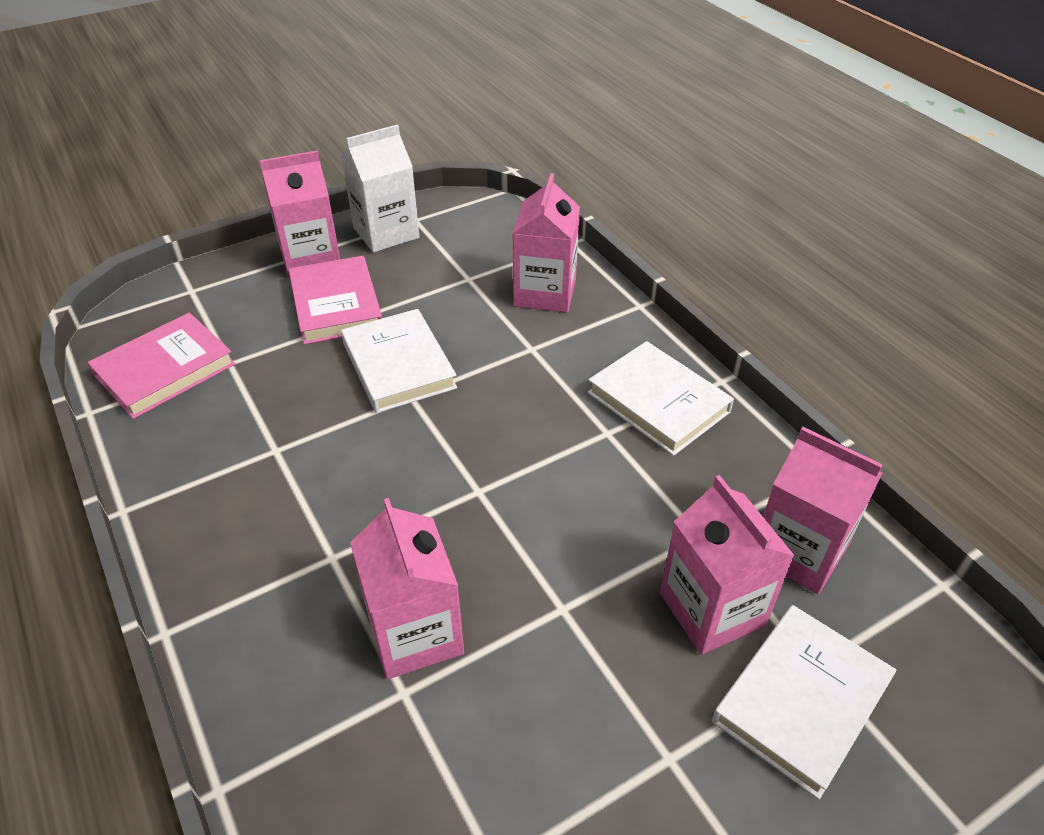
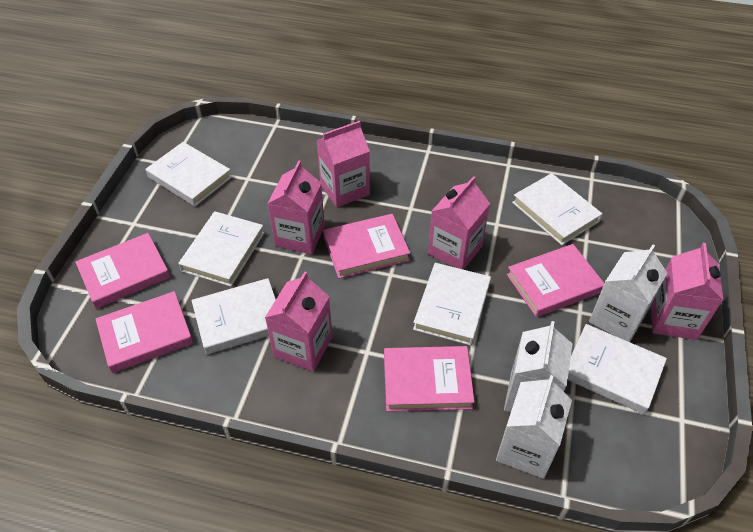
pink book: 2 -> 5
white book: 3 -> 6
white carton: 1 -> 3

